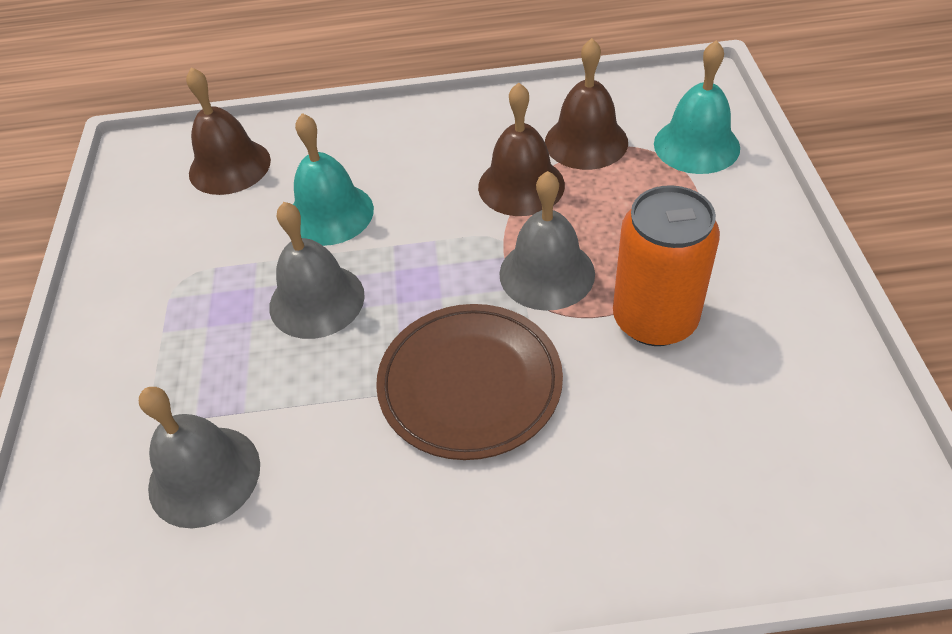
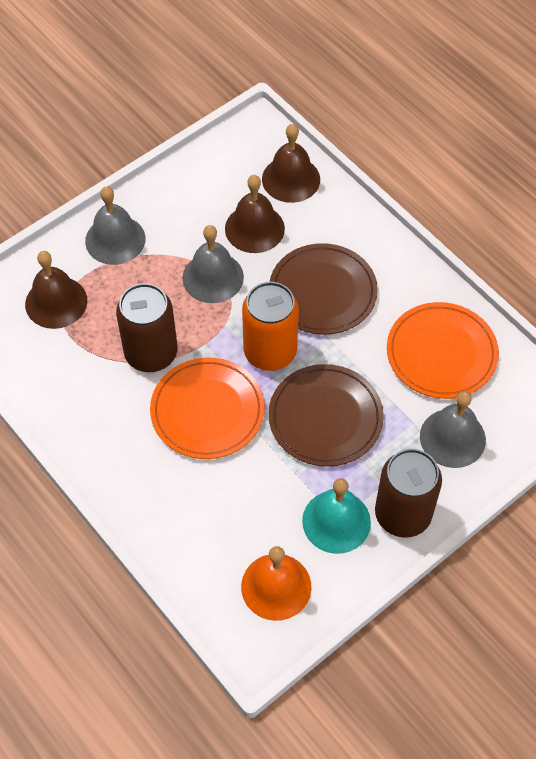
brown can: 0 -> 2
brown plate: 1 -> 2
orange bell: 0 -> 1
orange plate: 0 -> 2
turquoise bell: 2 -> 1

